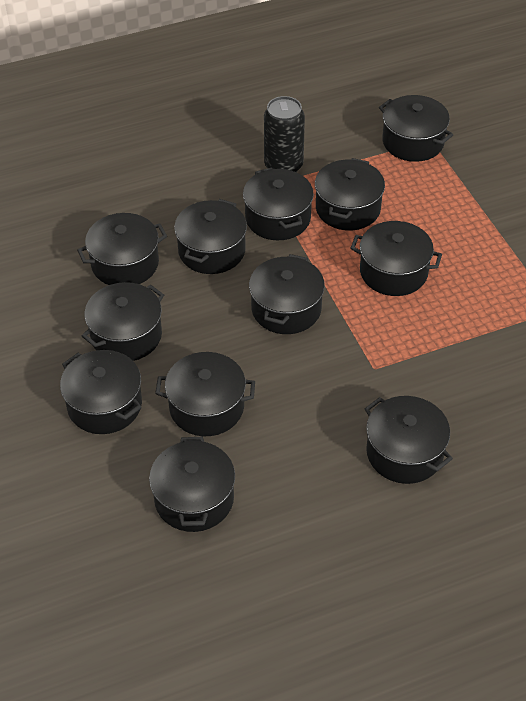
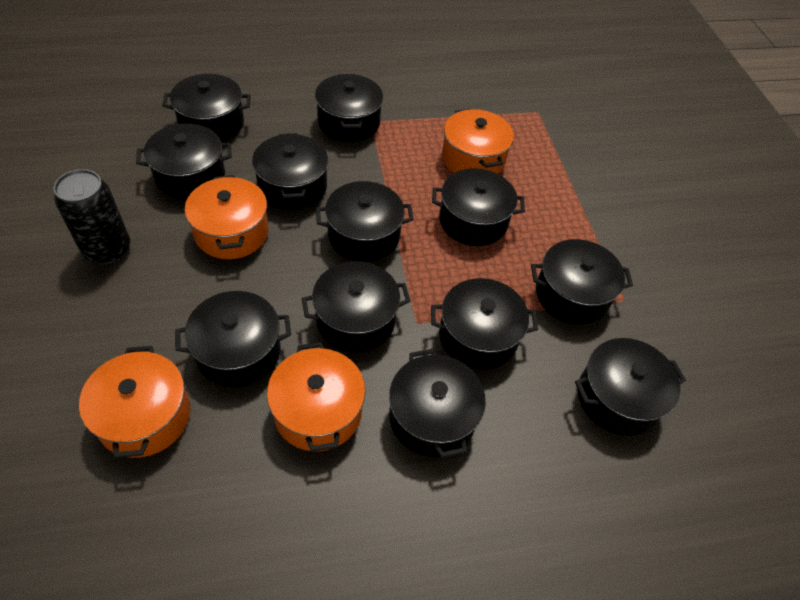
orange pot: 0 -> 4

